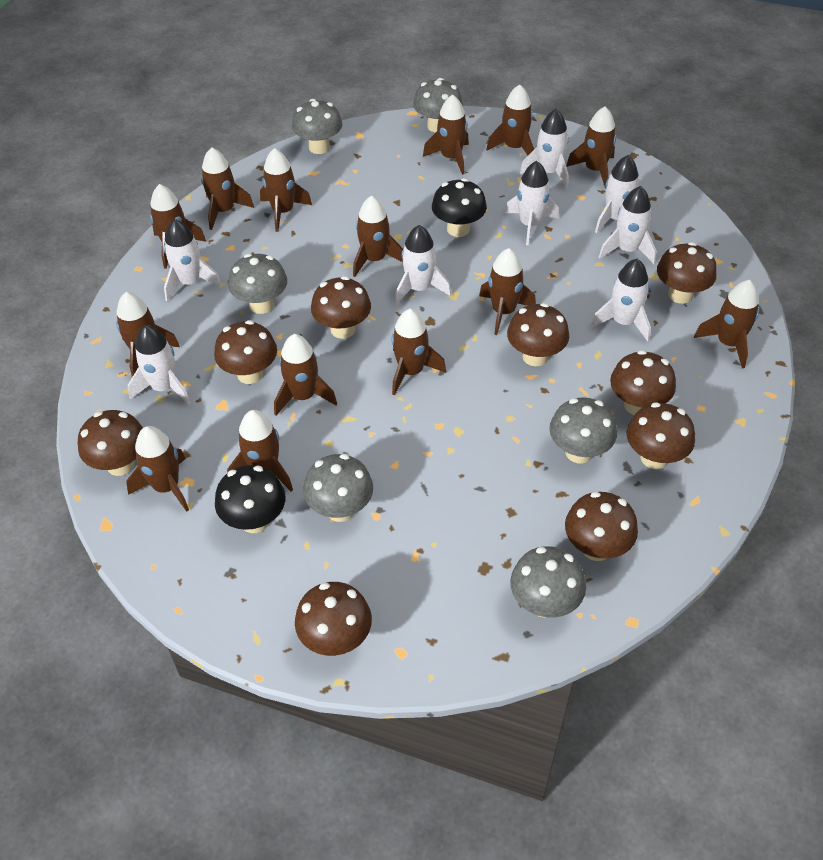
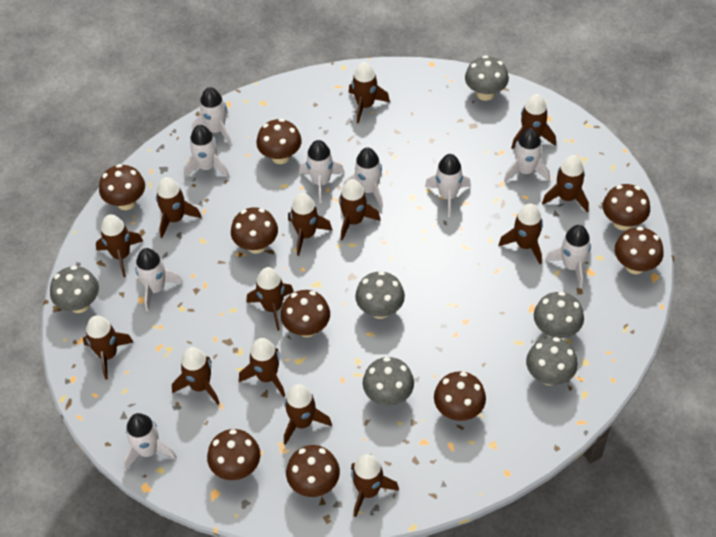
black mushroom: 2 -> 0
white rocket: 8 -> 9

